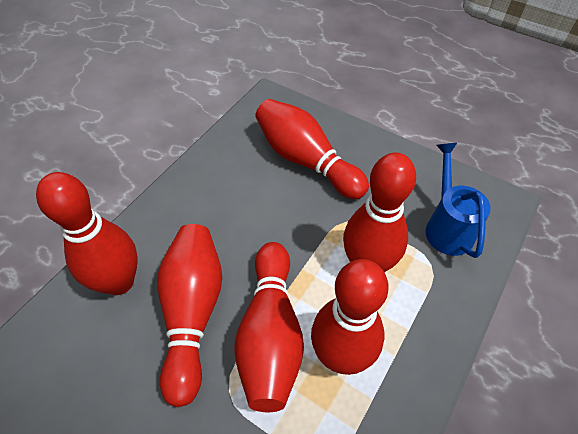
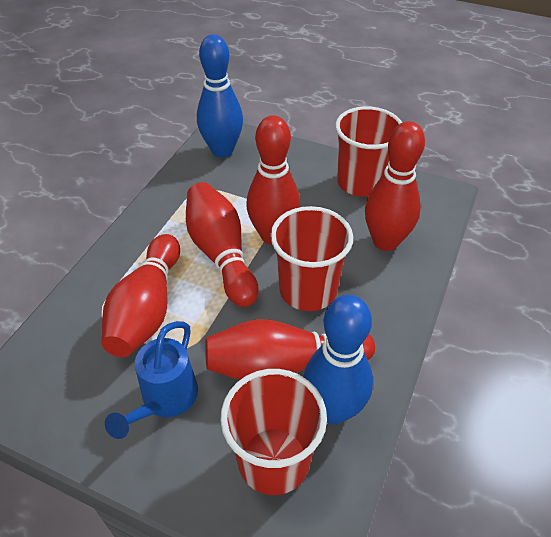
blue bowling pin: 0 -> 2
red bowling pin: 6 -> 5
red cup: 0 -> 3

